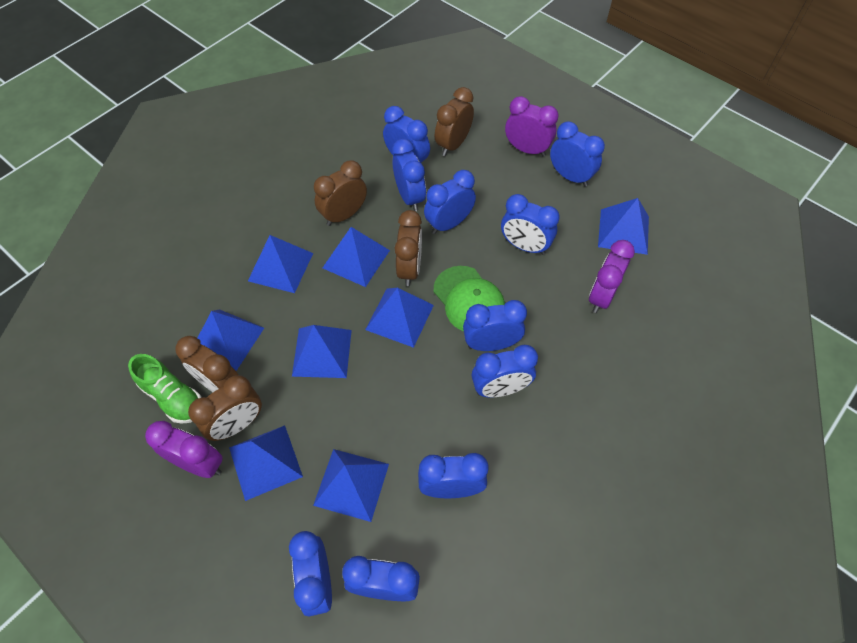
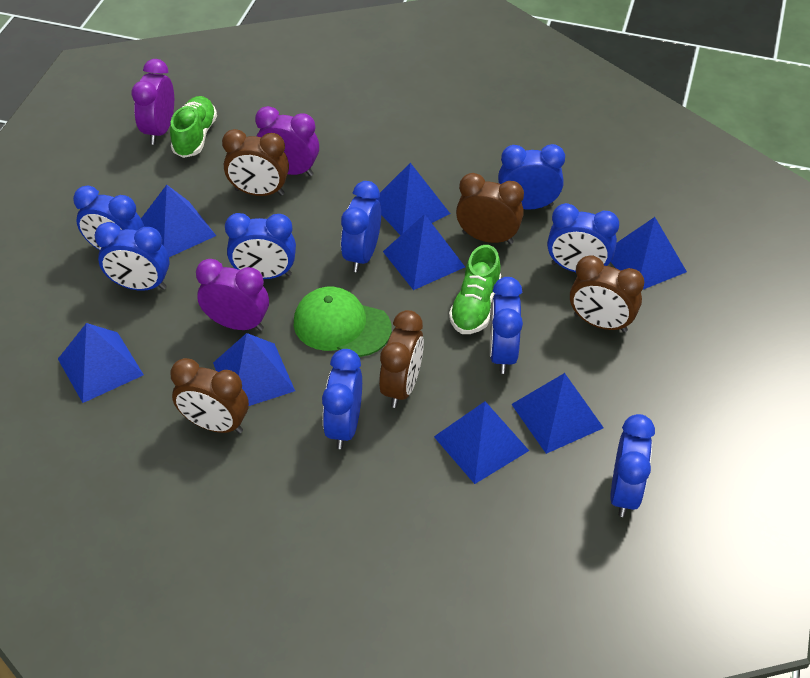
blue clock: 10 -> 9
green shoe: 1 -> 2

